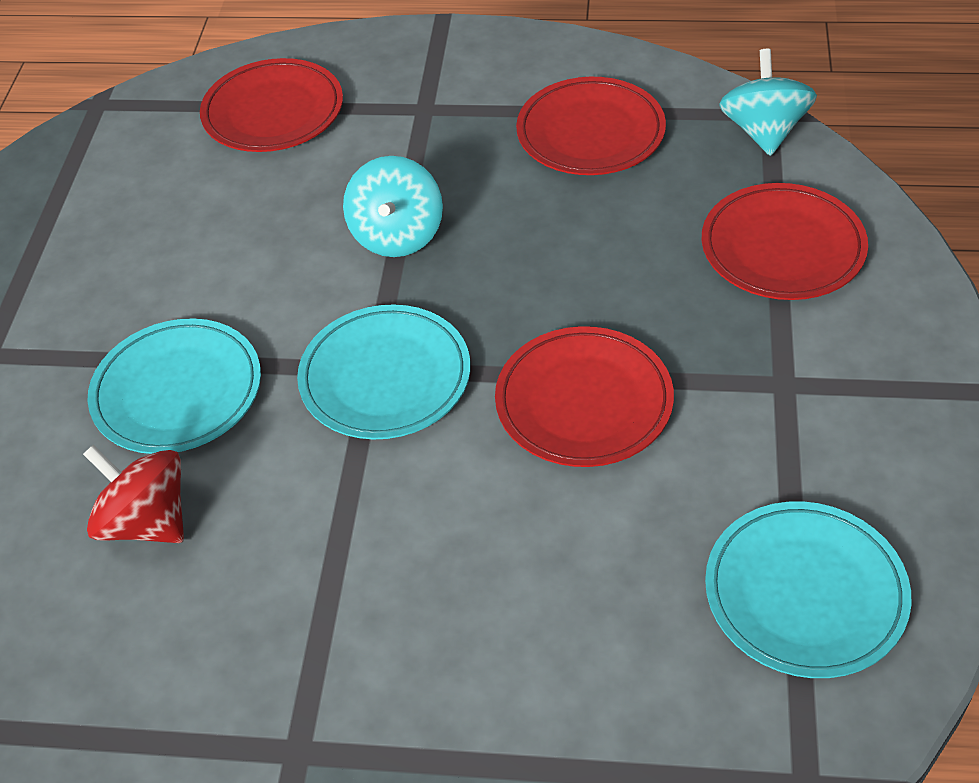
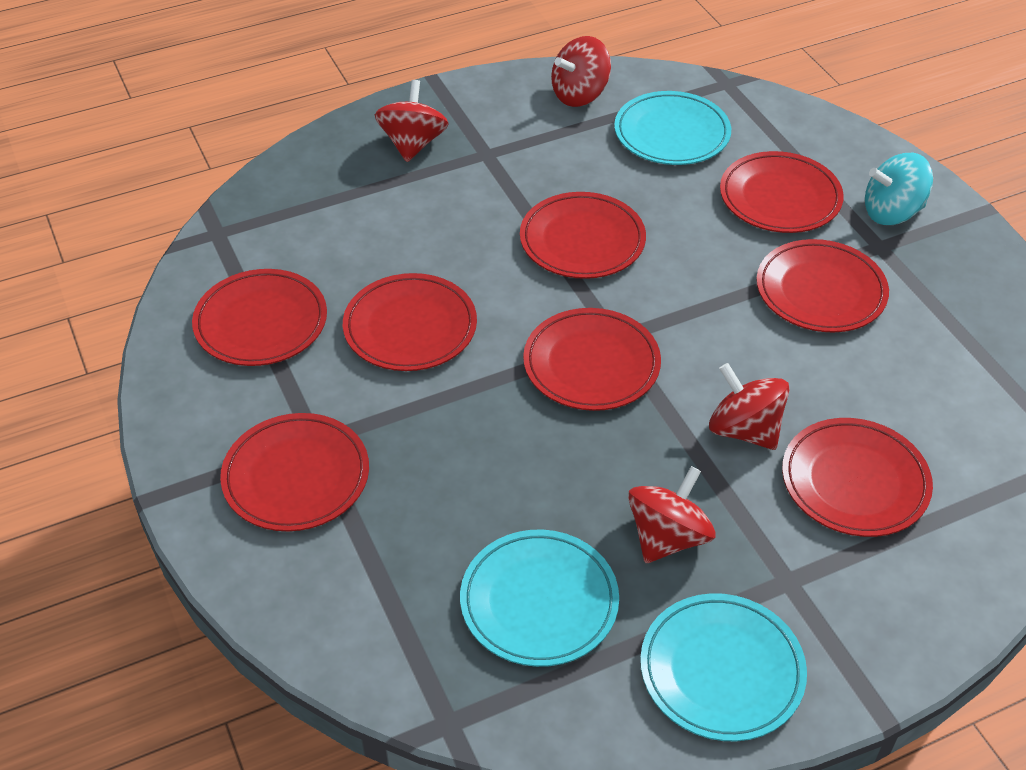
red plate: 4 -> 8
red spinning top: 1 -> 4
turquoise spinning top: 2 -> 1

